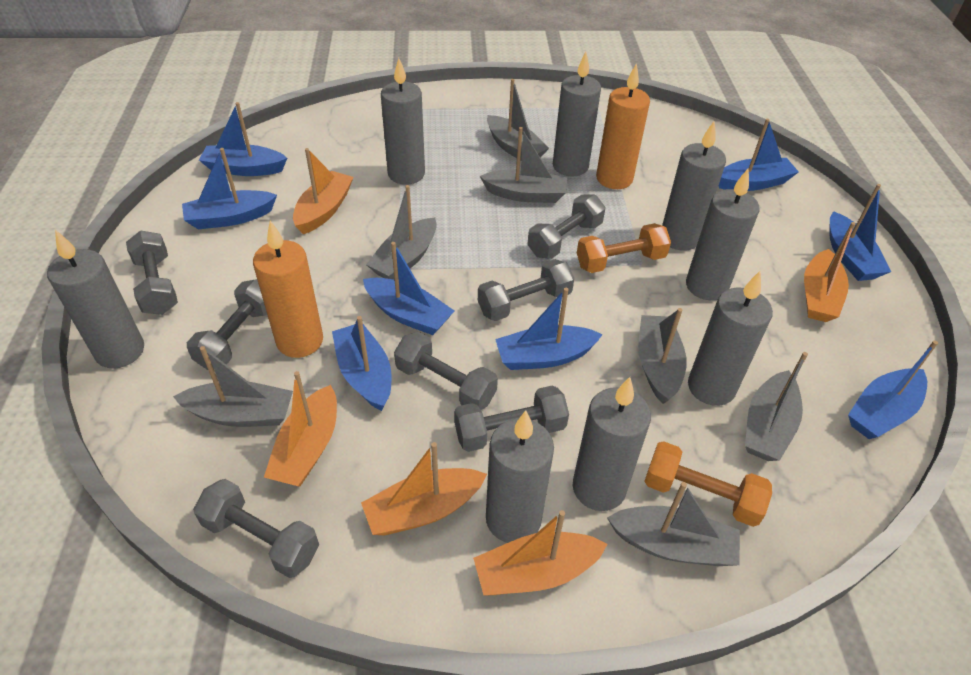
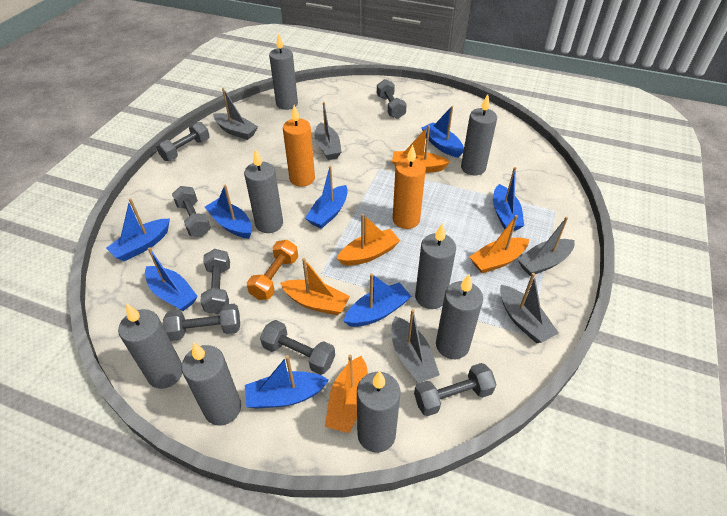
grey boat: 7 -> 5
orange dumbbell: 2 -> 1

